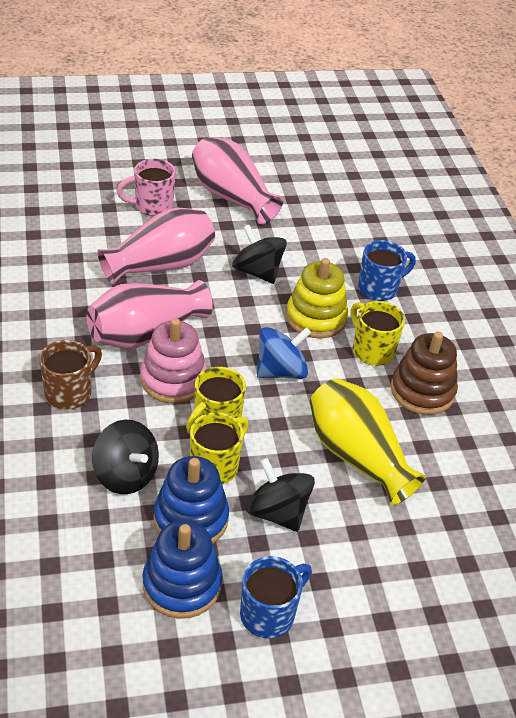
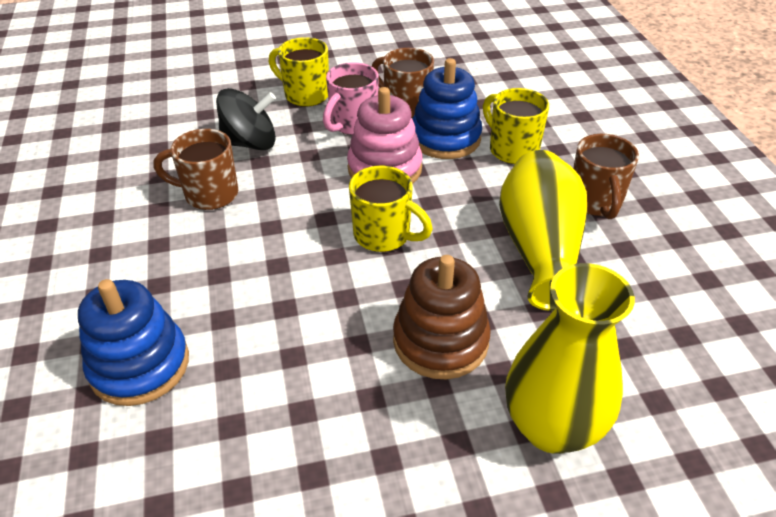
black spinning top: 3 -> 1
blue mug: 2 -> 0
blue spinning top: 1 -> 0
brown mug: 1 -> 3
pink vase: 3 -> 0
yellow stacking toy: 1 -> 0
yellow vase: 1 -> 2

